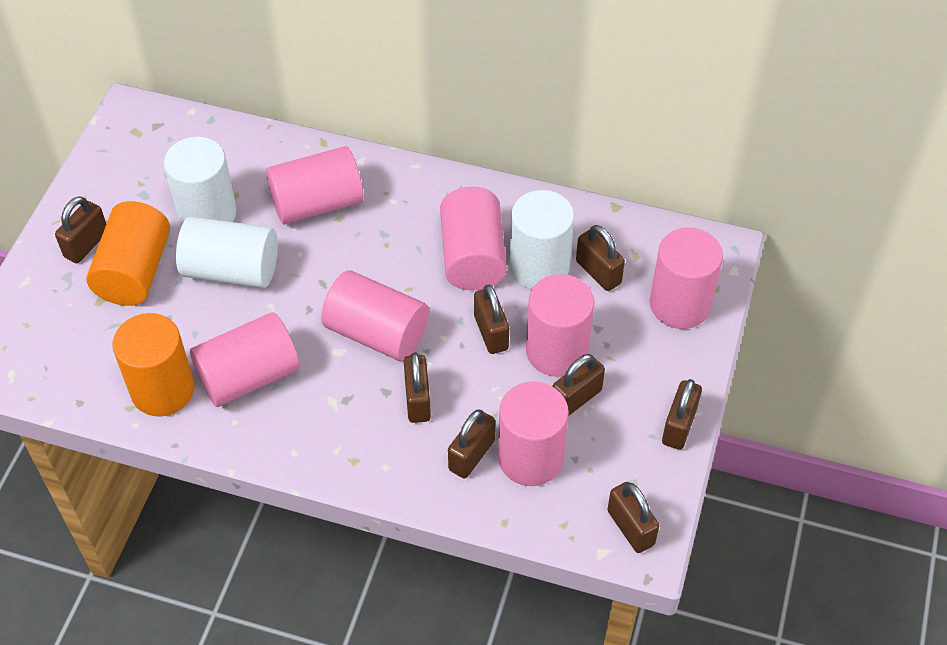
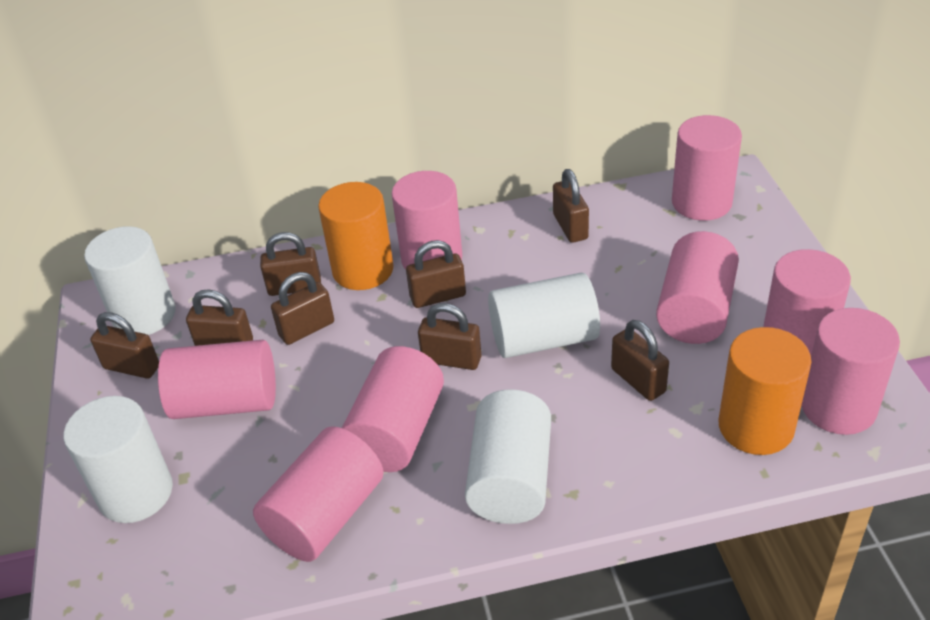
pink cylinder: 7 -> 8
white cylinder: 3 -> 4

